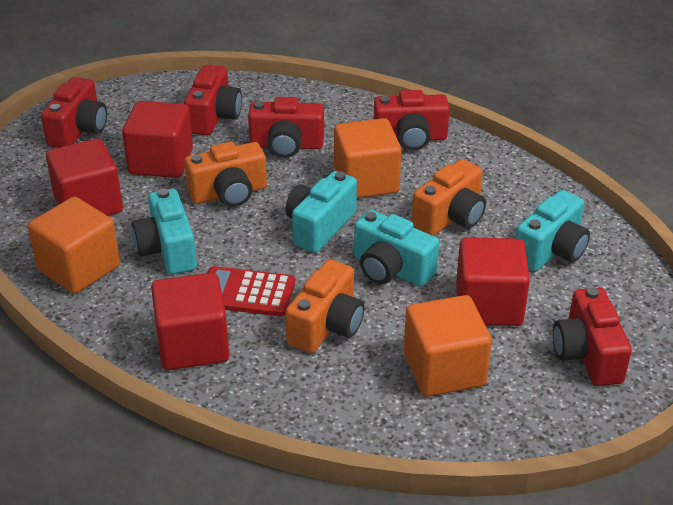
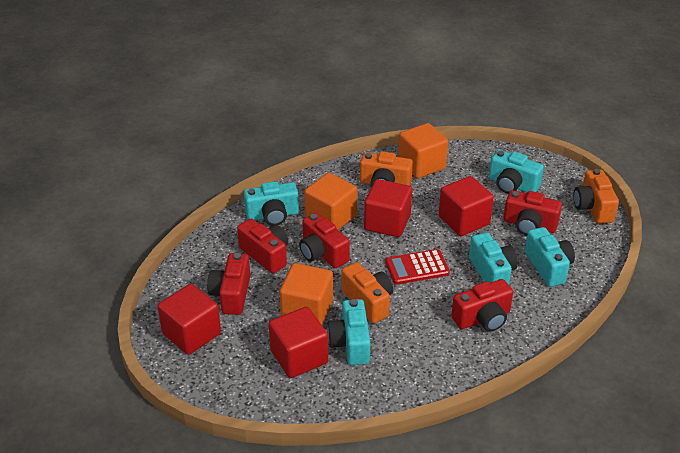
turquoise camera: 4 -> 5

